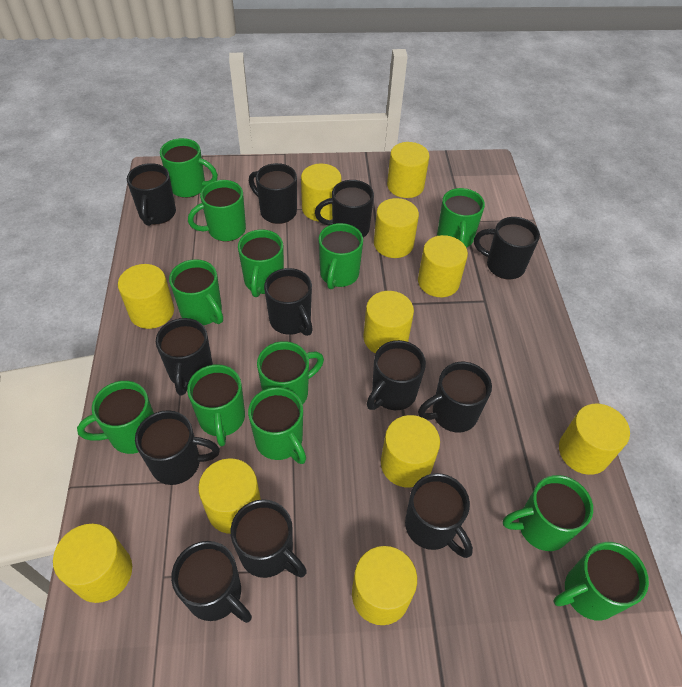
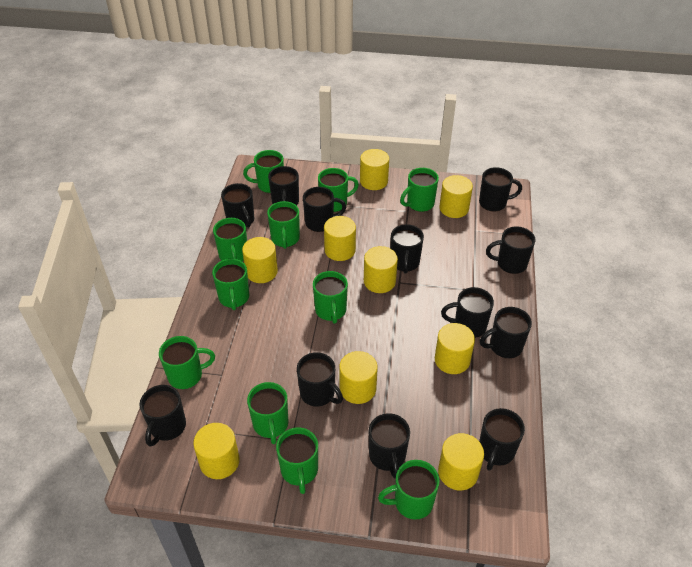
green mug: 12 -> 11
yellow cylinder: 11 -> 9

